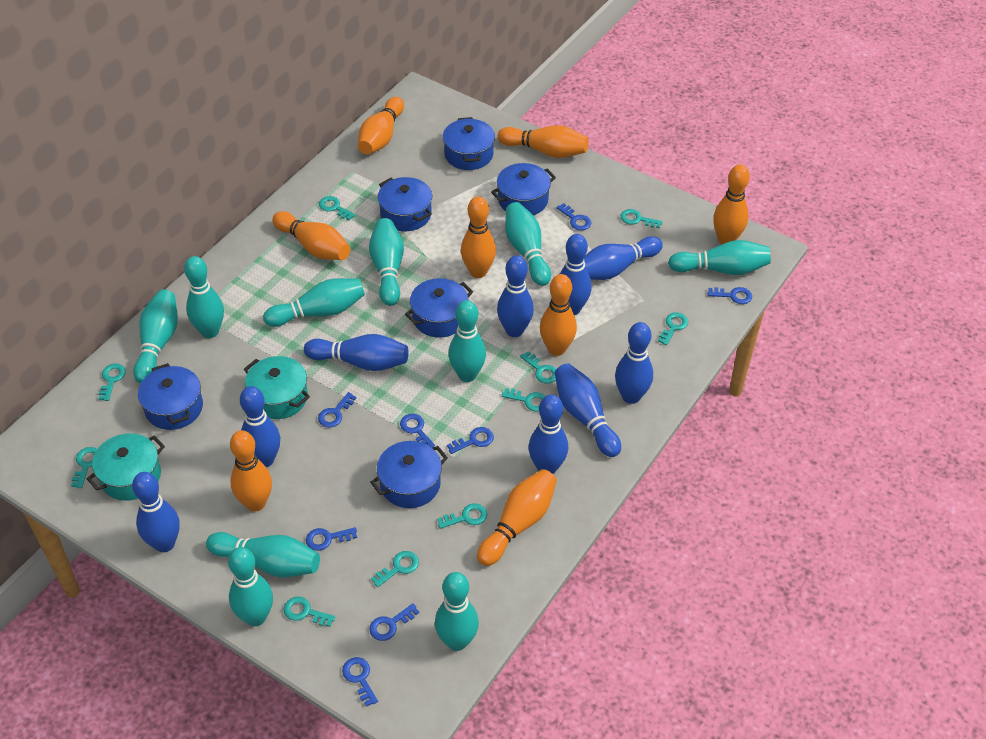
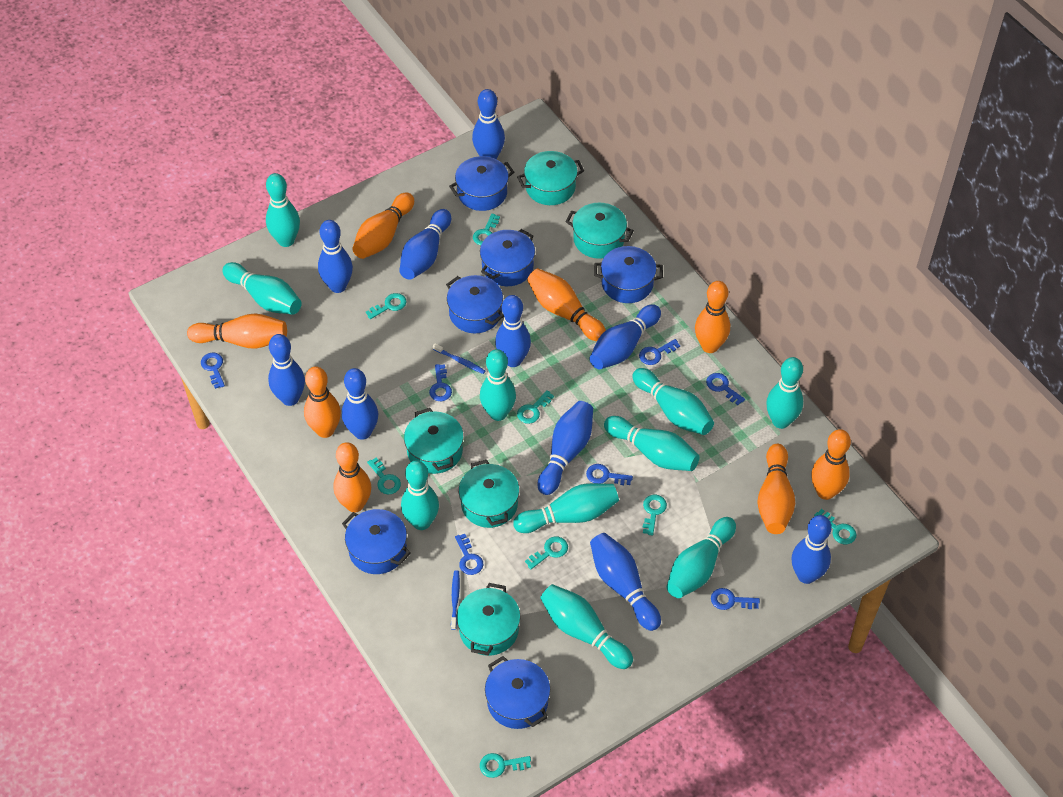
blue bowling pin: 9 -> 10
blue key: 8 -> 7
blue toothbrush: 0 -> 2
turquoise key: 10 -> 8
turquoise pot: 2 -> 5

